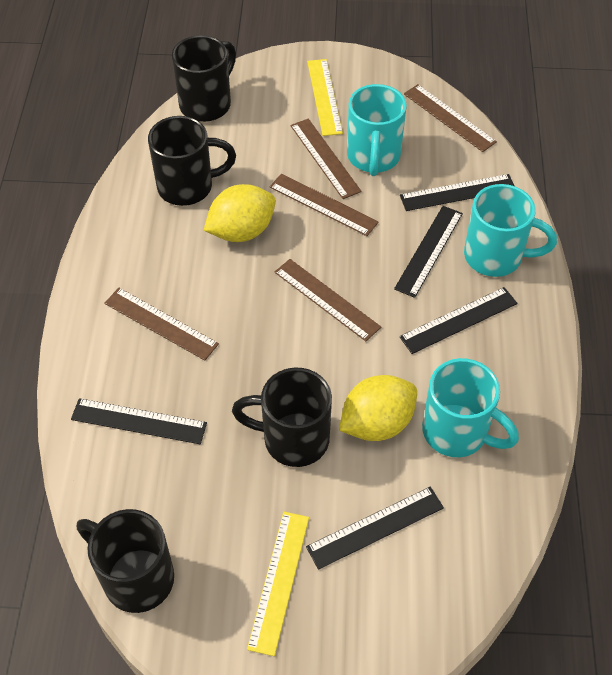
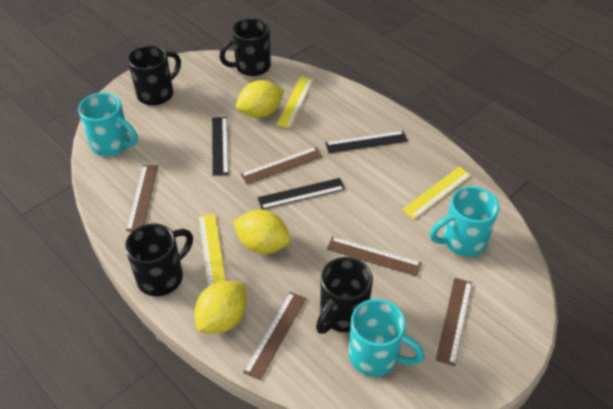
black ruler: 5 -> 3
yellow lemon: 2 -> 3
yellow ruler: 2 -> 3

